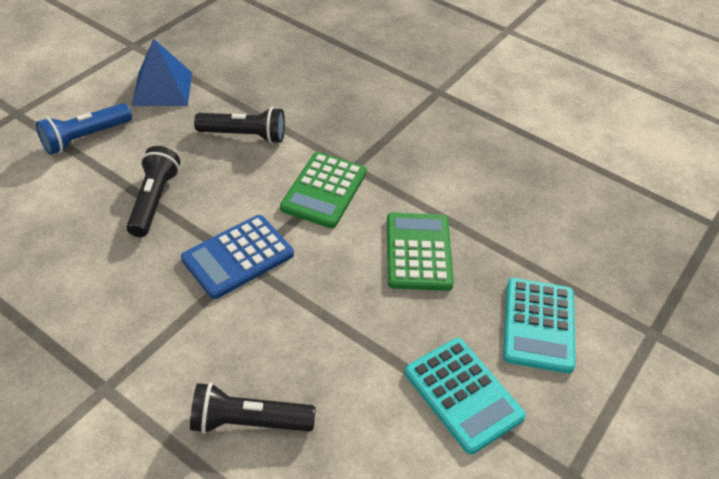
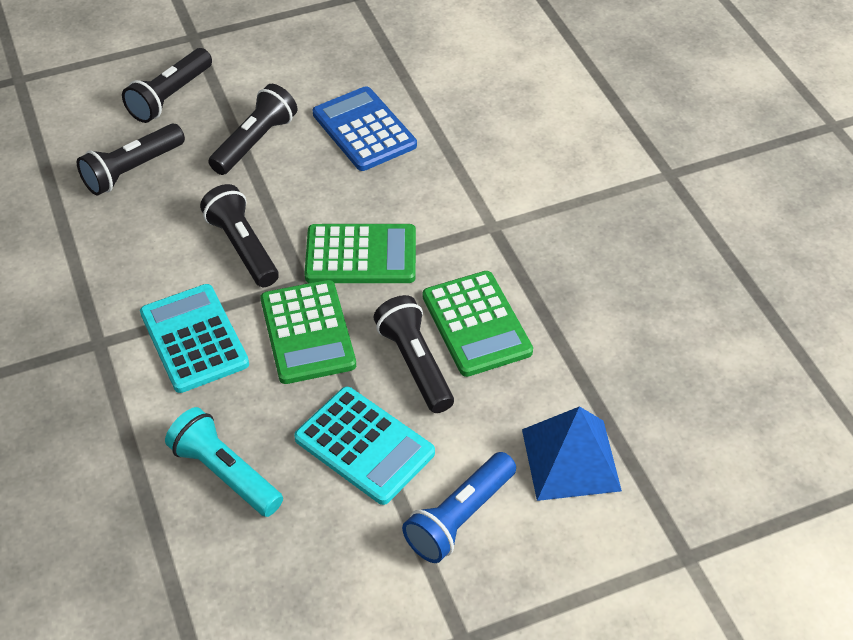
black flashlight: 3 -> 5
green calculator: 2 -> 3
turquoise flashlight: 0 -> 1

